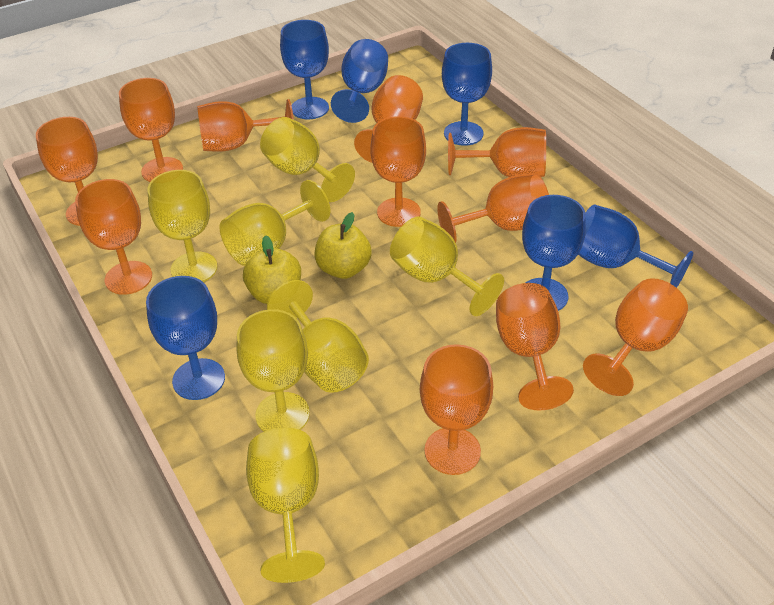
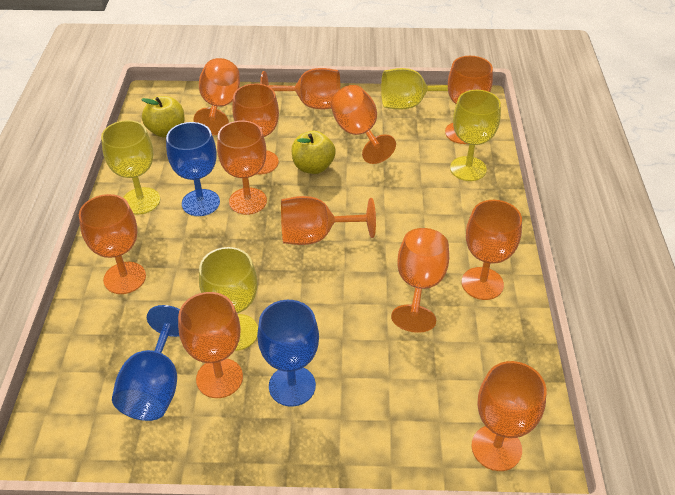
blue goblet: 6 -> 3
orange goblet: 11 -> 12
yellow goblet: 7 -> 4

